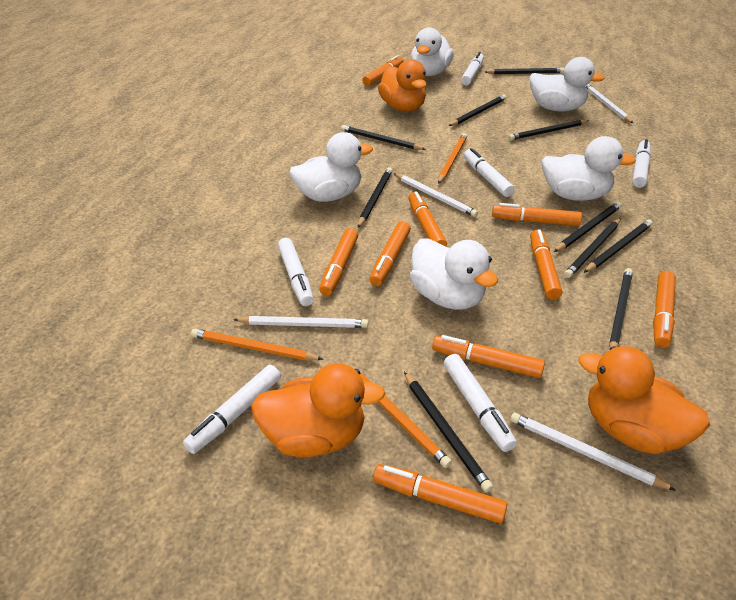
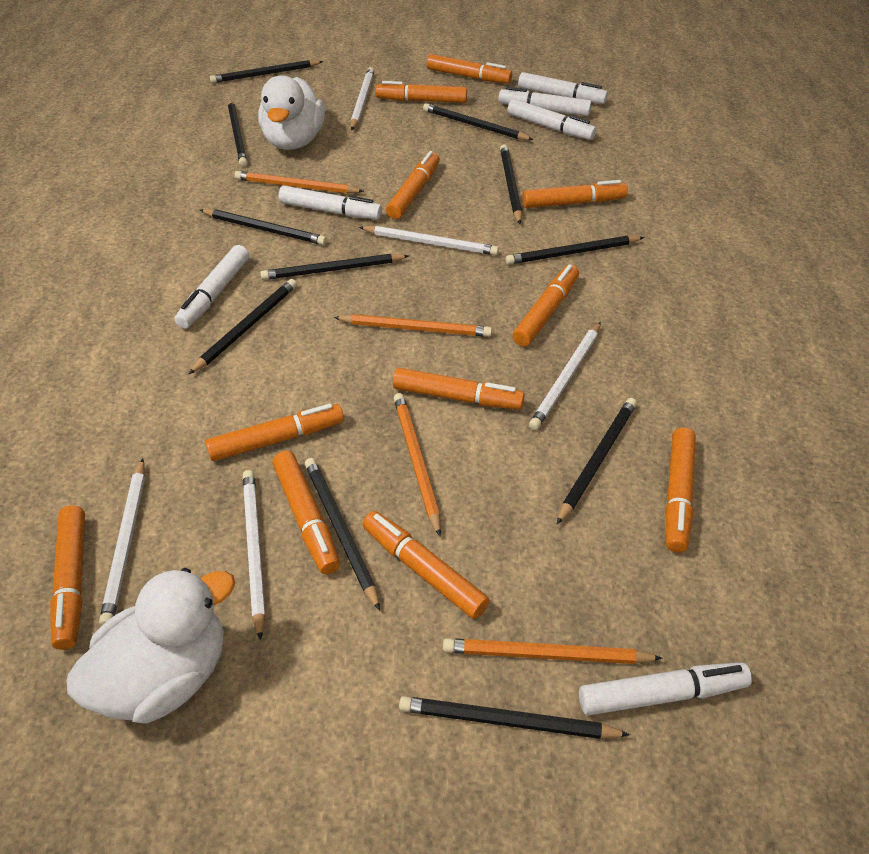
black pencil: 10 -> 11
orange duck: 3 -> 0
orange marker: 9 -> 11
orange pencil: 3 -> 4
white duck: 5 -> 2
white pencil: 4 -> 5

